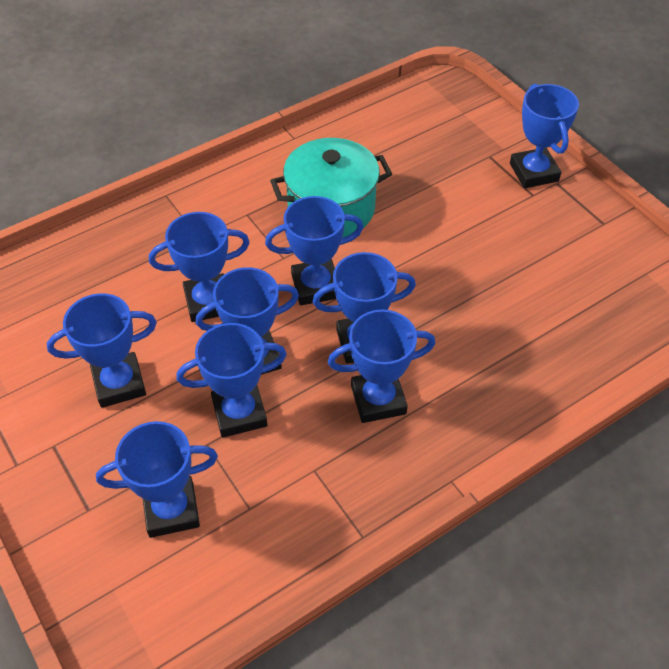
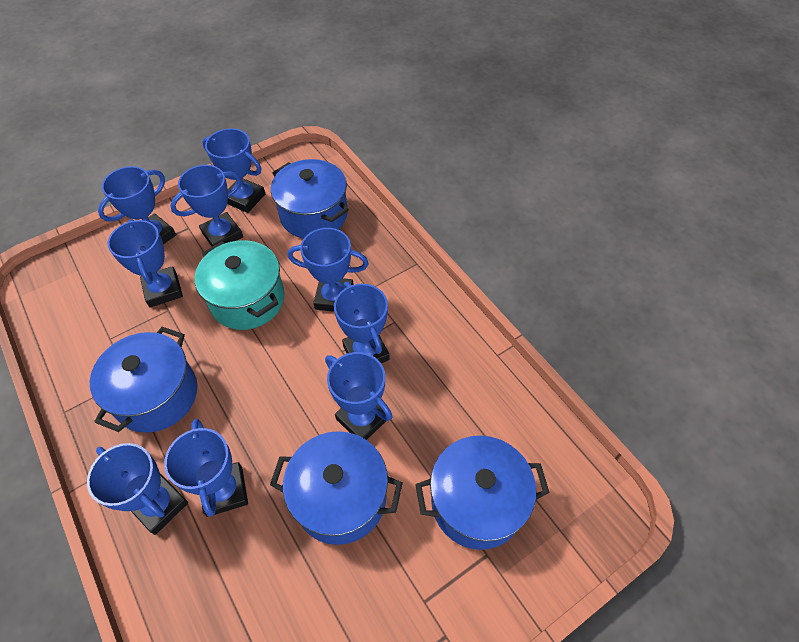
blue pot: 0 -> 4

